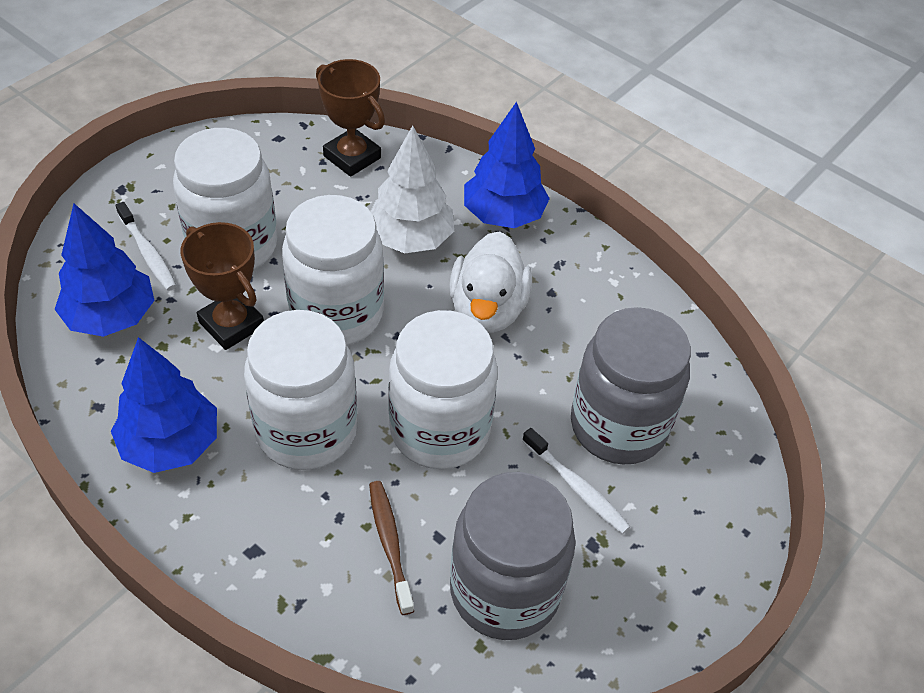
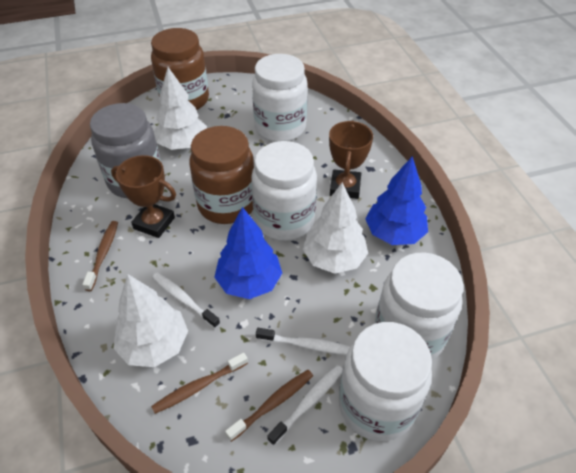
blue tree: 3 -> 2
brown jar: 0 -> 2
brown toothbrush: 1 -> 3
grey jar: 2 -> 1
white duck: 1 -> 0
white toothbrush: 2 -> 3
white tree: 1 -> 3

